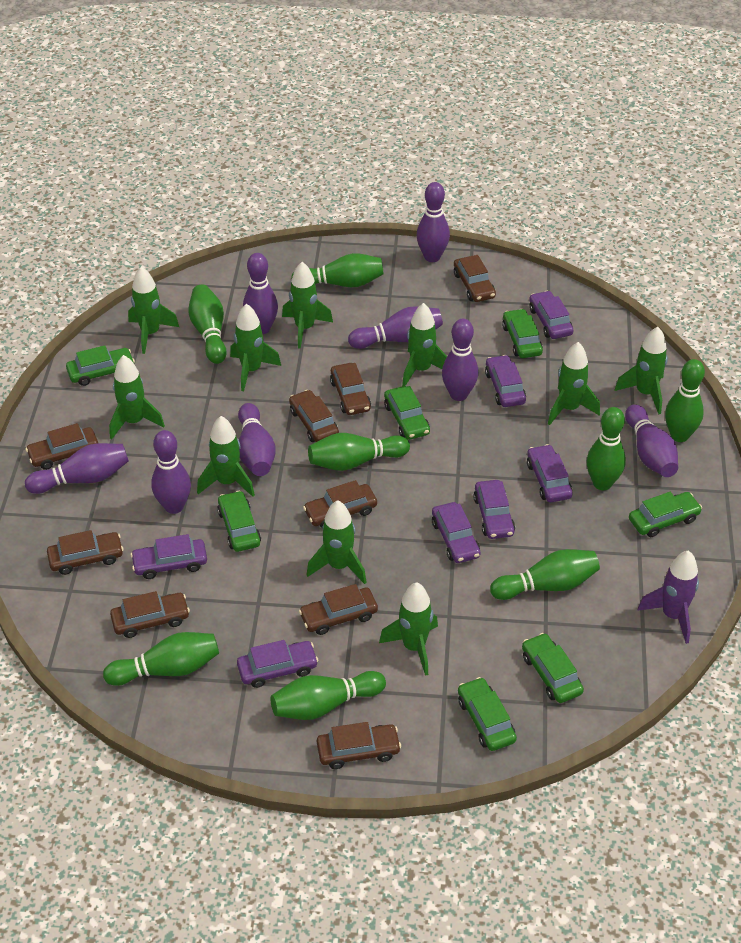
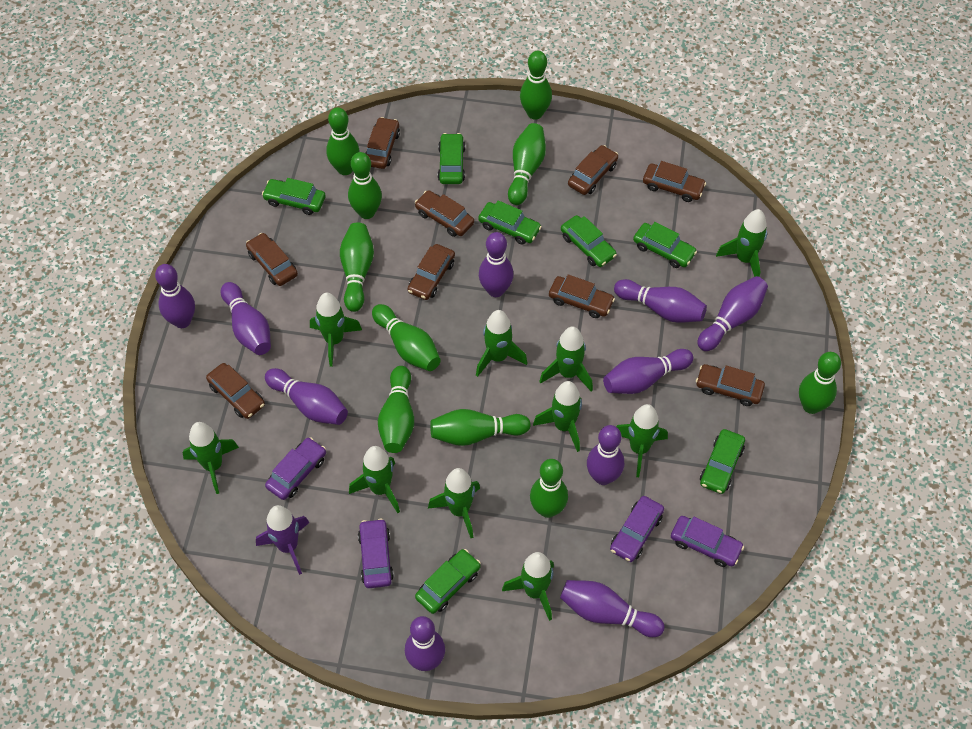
green bowling pin: 8 -> 10
purple bowling pin: 8 -> 10
purple car: 7 -> 4

